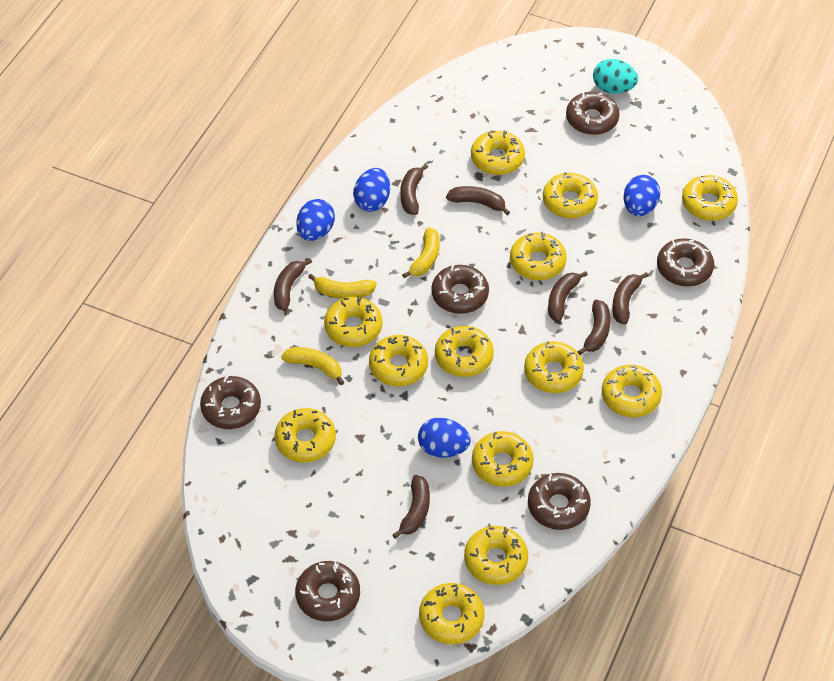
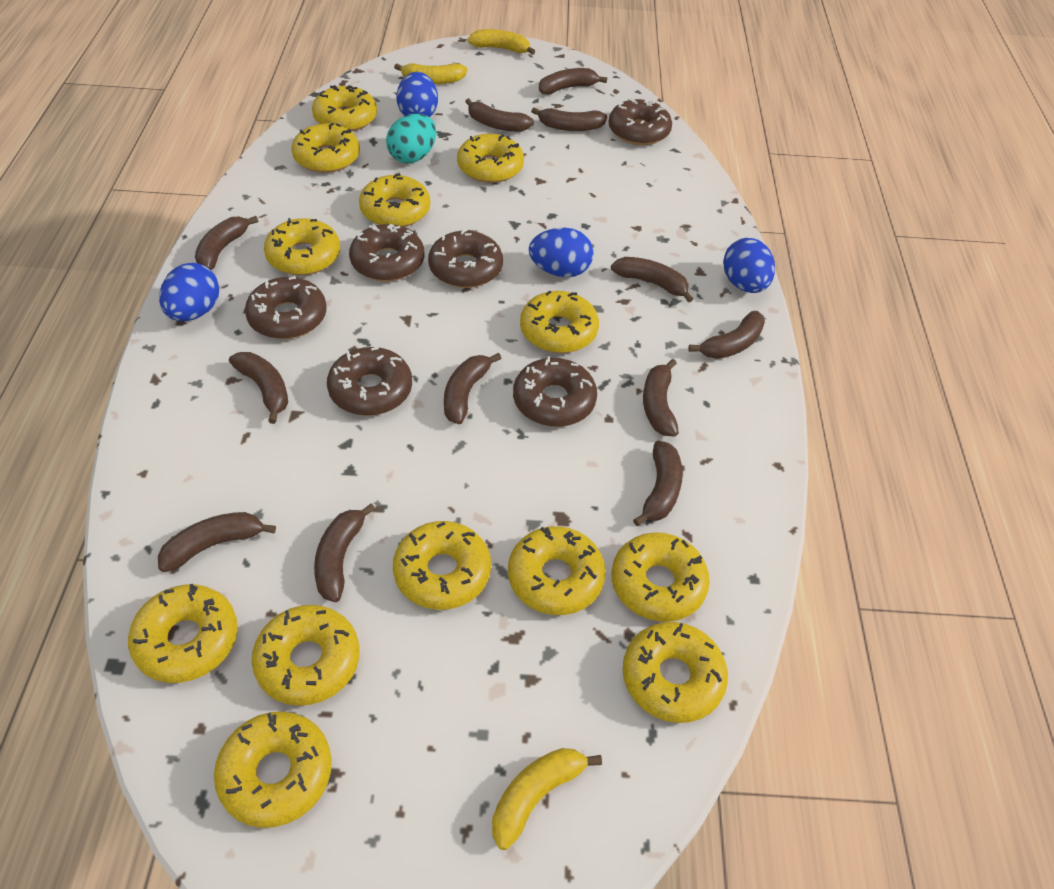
brown banana: 7 -> 12

